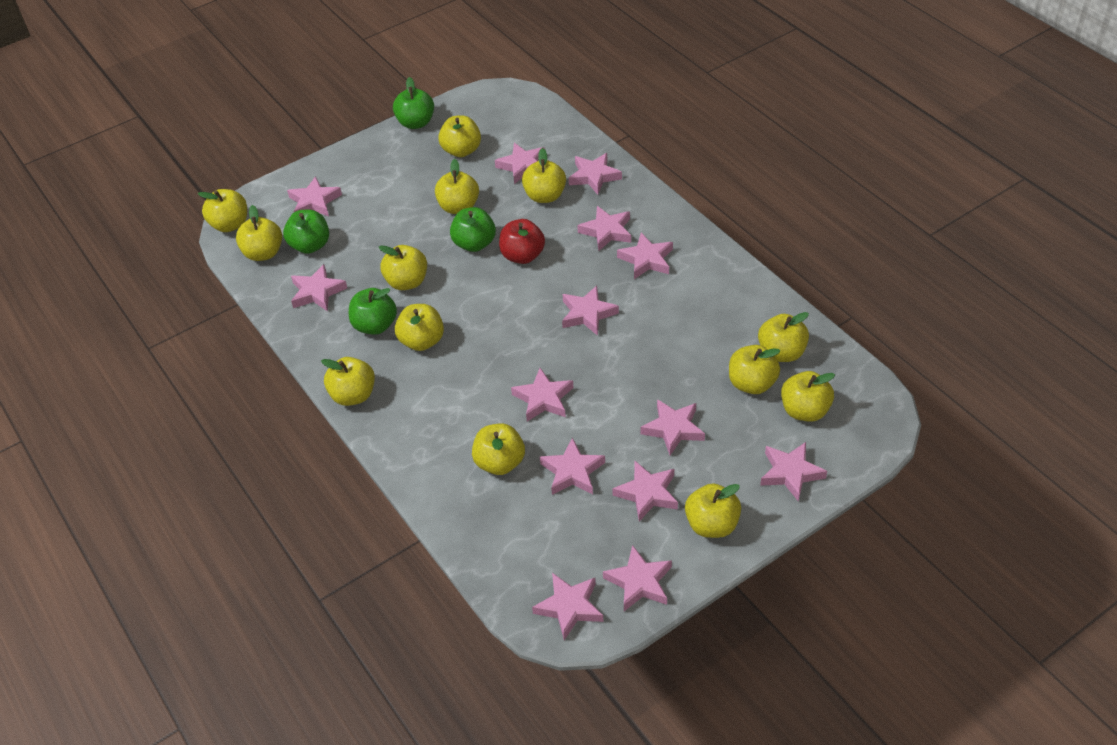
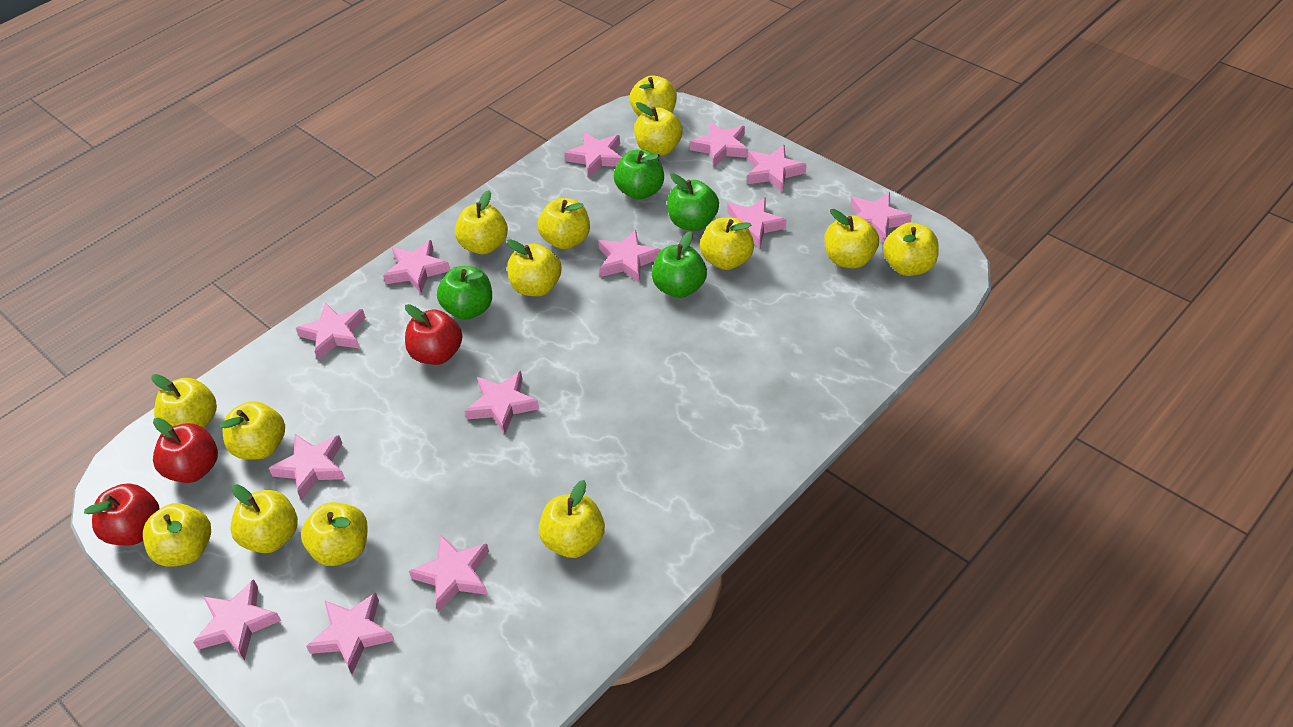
pink star: 14 -> 13
red apple: 1 -> 3
yellow apple: 13 -> 14

